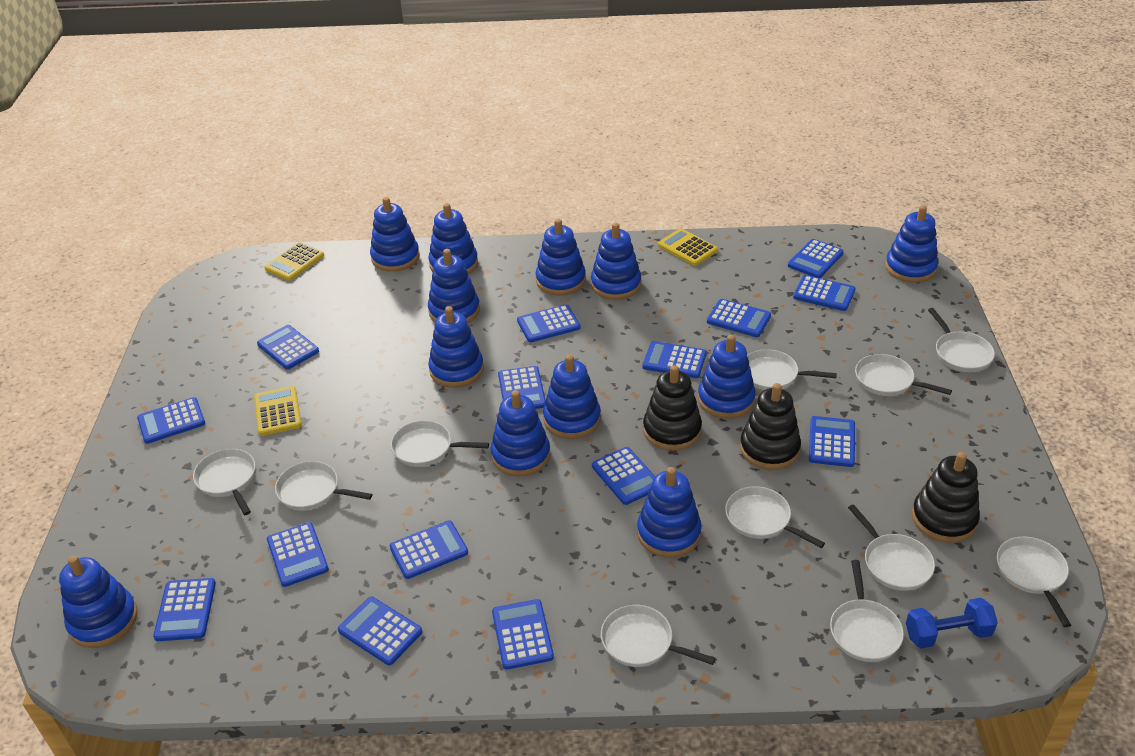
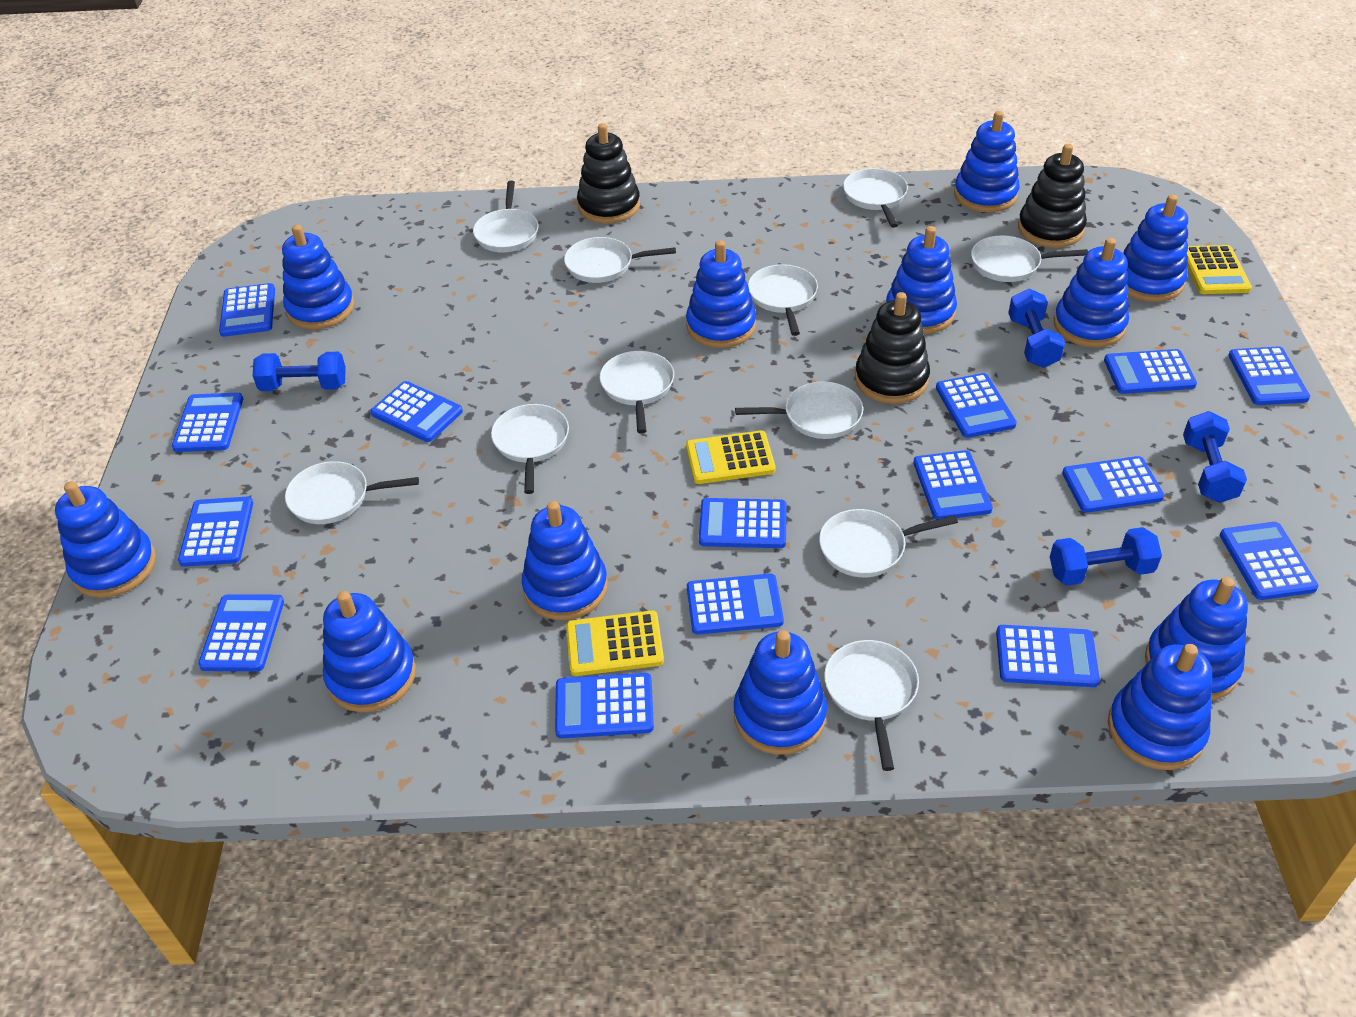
blue dumbbell: 1 -> 4

